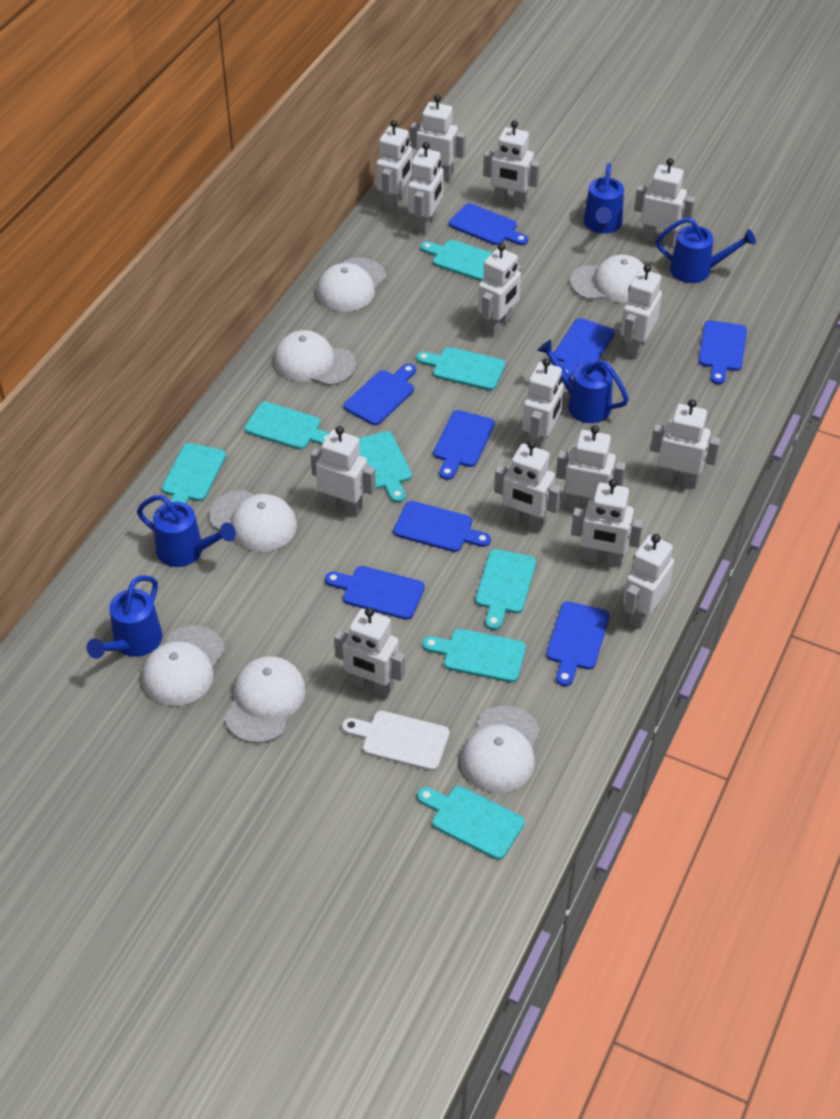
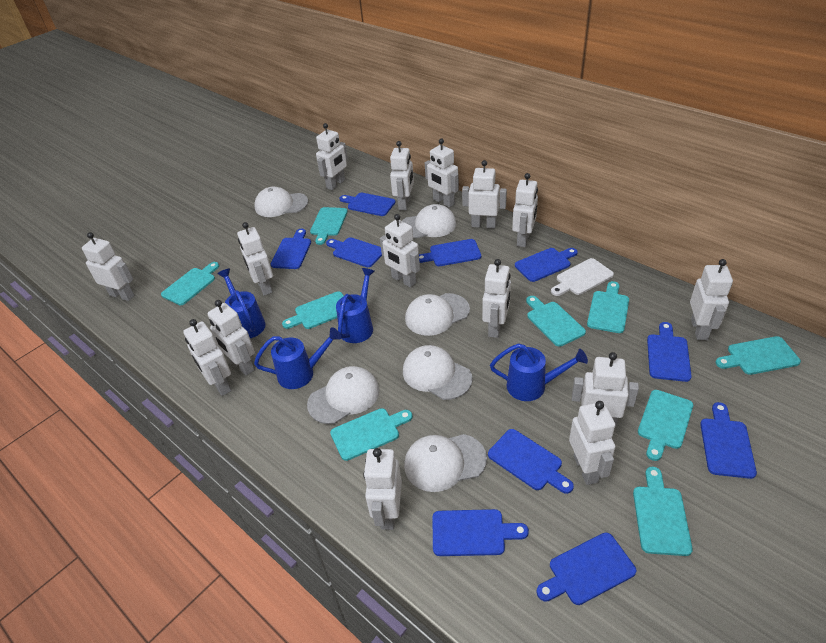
blue cutting board: 8 -> 10
blue watering can: 5 -> 4
turquoise cutting board: 8 -> 9
white cap: 7 -> 6

